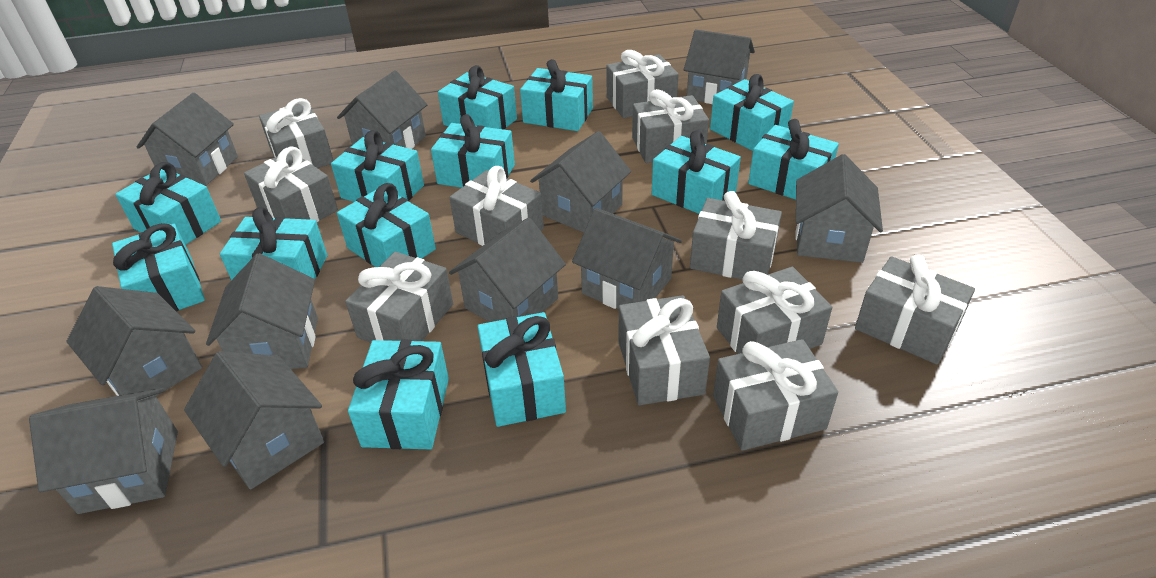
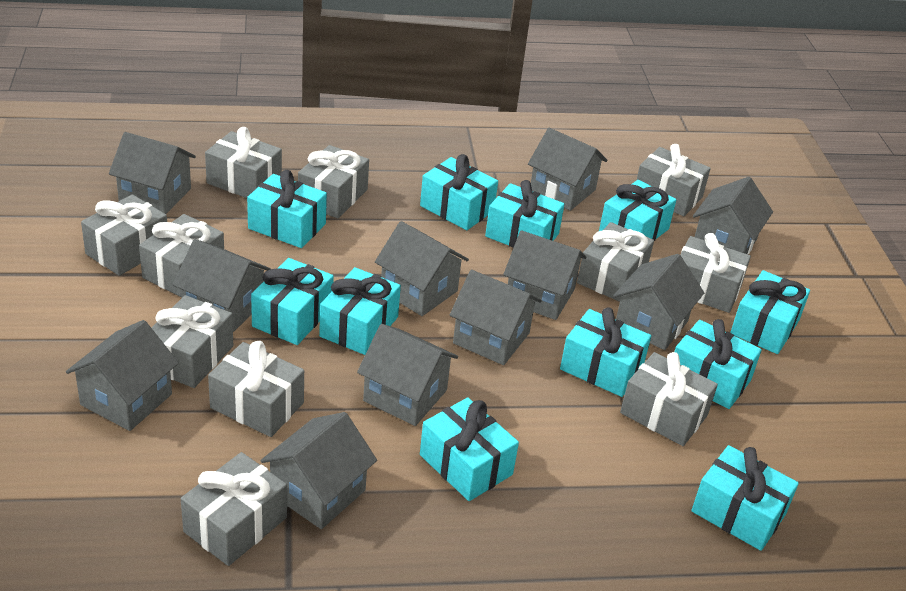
turquoise gift: 13 -> 11

